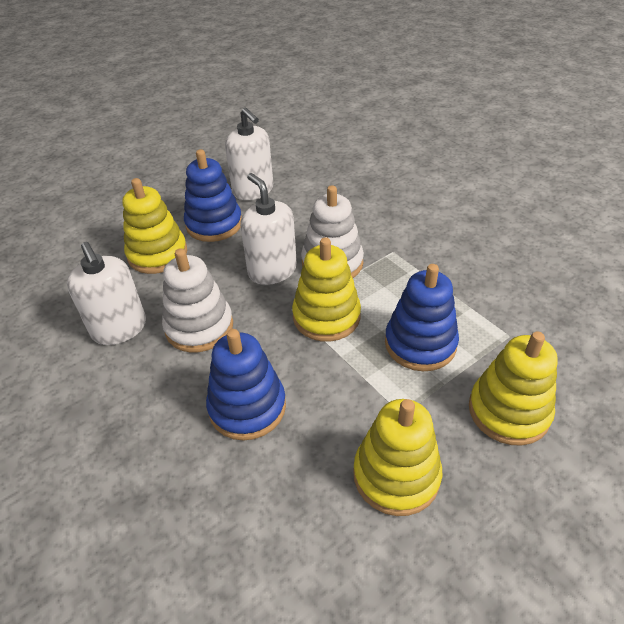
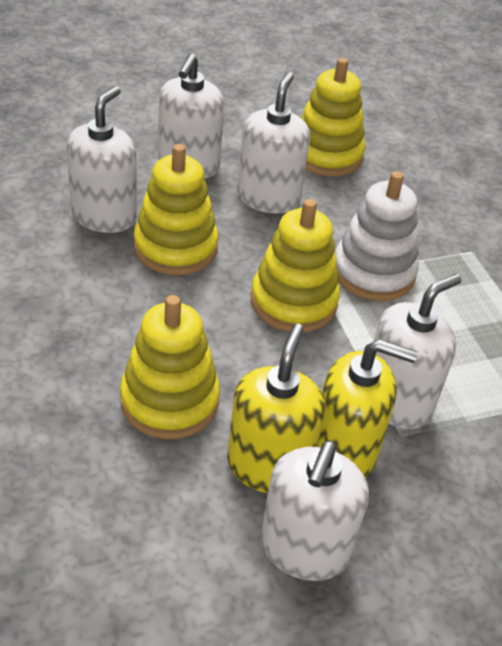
blue stacking toy: 3 -> 0
white soap dispenser: 3 -> 5
white stacking toy: 2 -> 1
yellow soap dispenser: 0 -> 2

